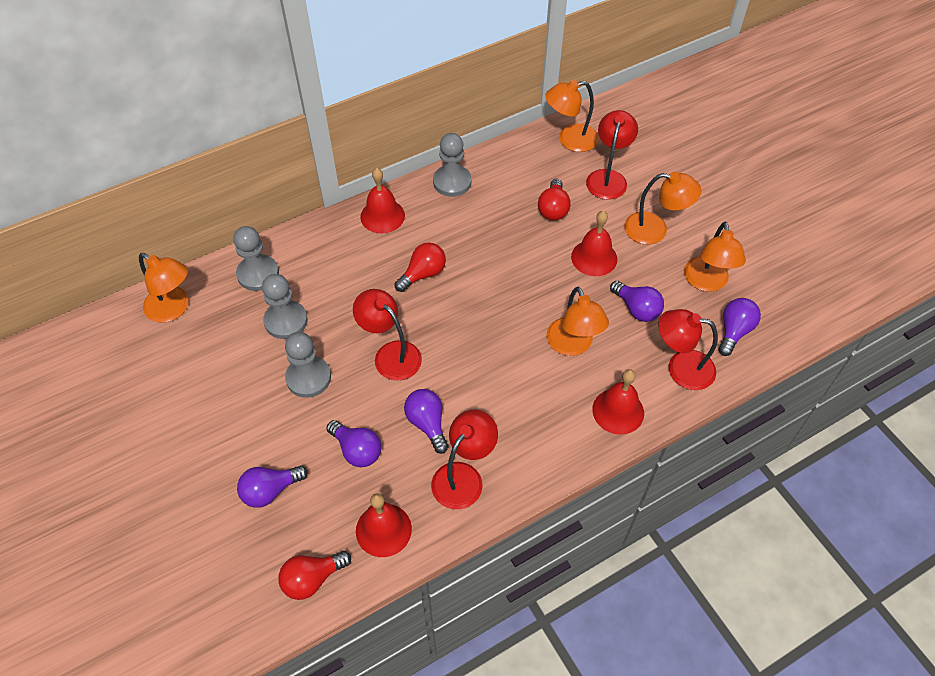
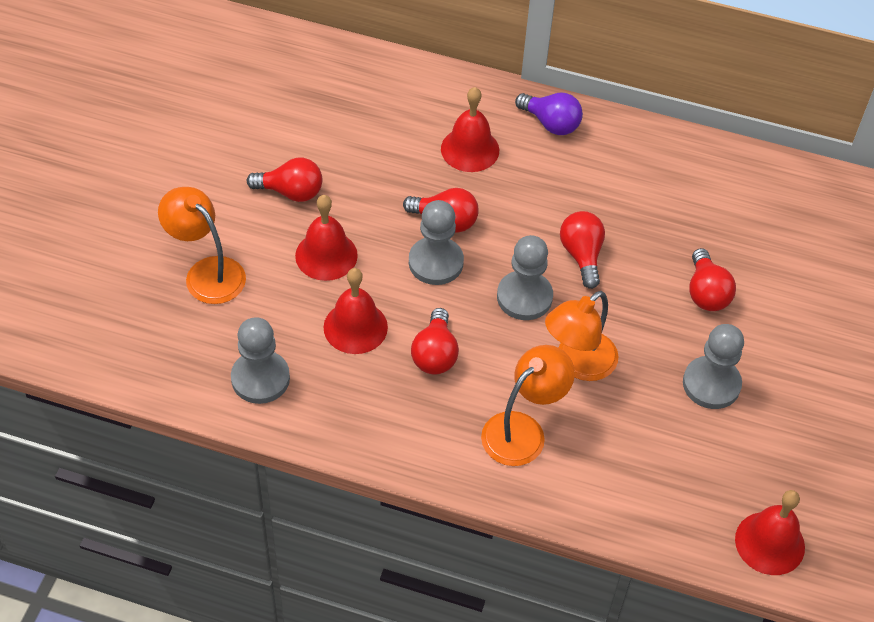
orange lamp: 5 -> 3
purple light bulb: 5 -> 1
red lamp: 4 -> 0
red light bulb: 3 -> 5

